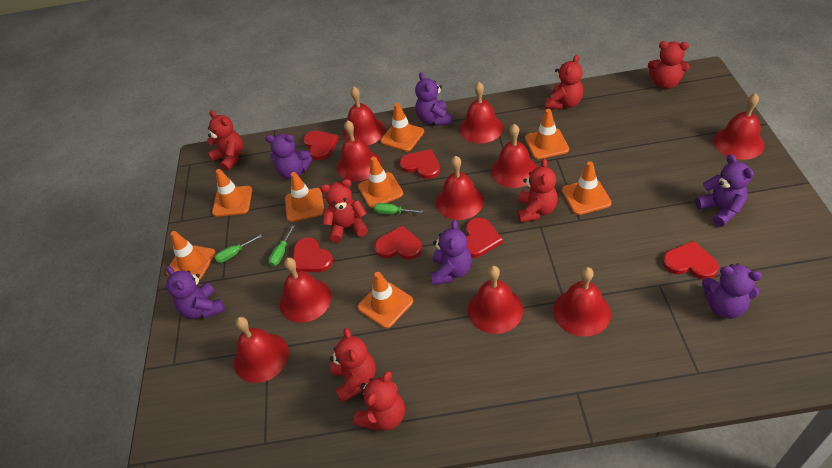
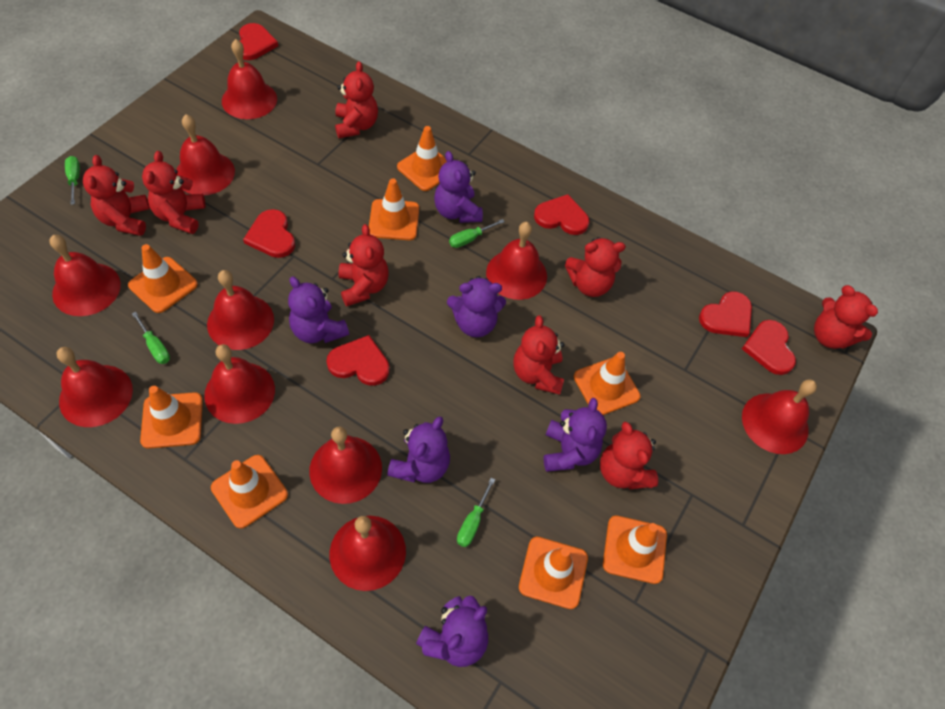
green screwdriver: 3 -> 4
red teddy bear: 7 -> 8

